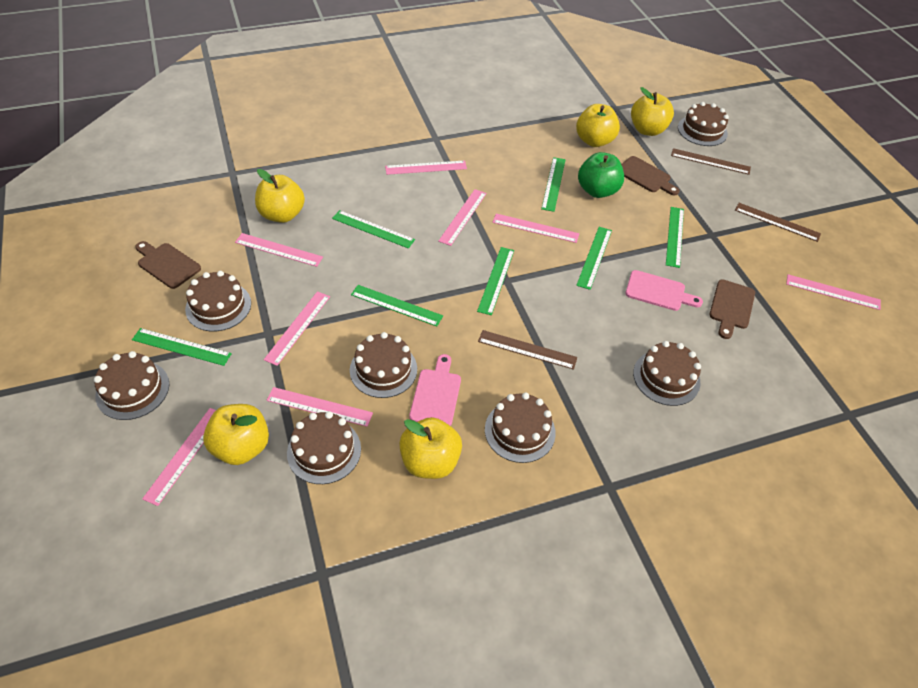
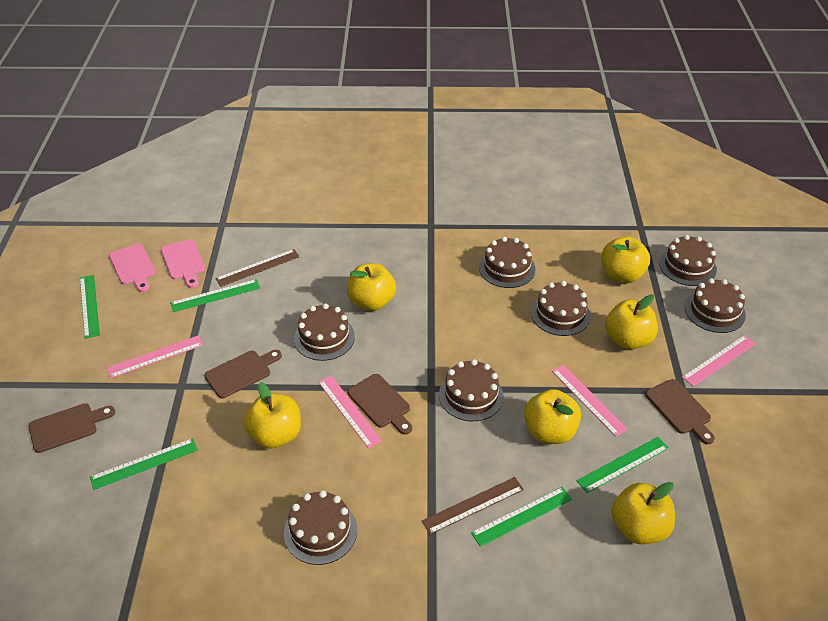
brown cutting board: 3 -> 4
brown ruler: 3 -> 2
green apple: 1 -> 0
green ruler: 7 -> 5
pink ruler: 8 -> 4
yellow apple: 5 -> 6

